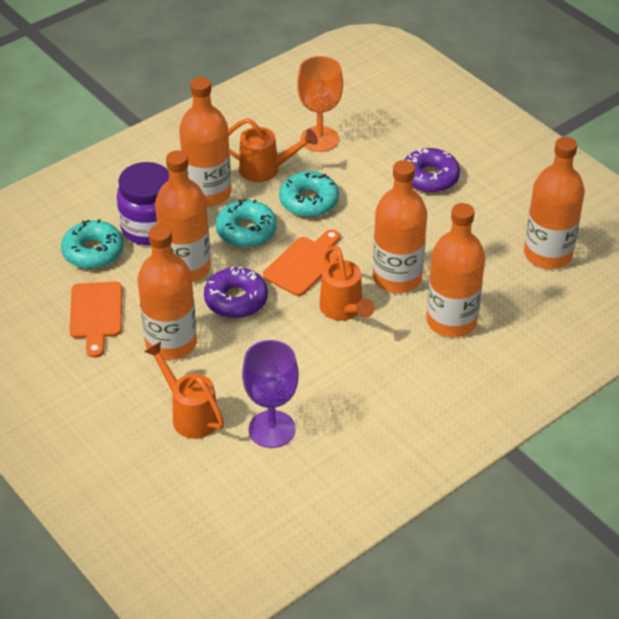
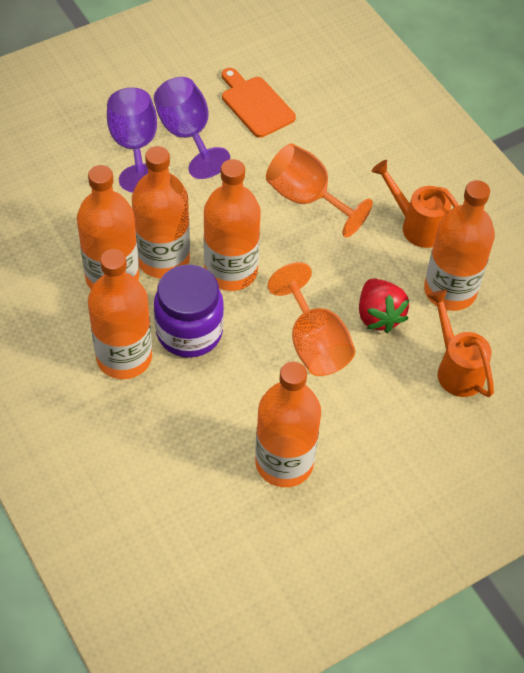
orange cutting board: 2 -> 1
orange goblet: 1 -> 2
orange watering can: 3 -> 2
purple donut: 2 -> 0
purple goblet: 1 -> 2
red strawberry: 0 -> 1
turquoise donut: 3 -> 0

